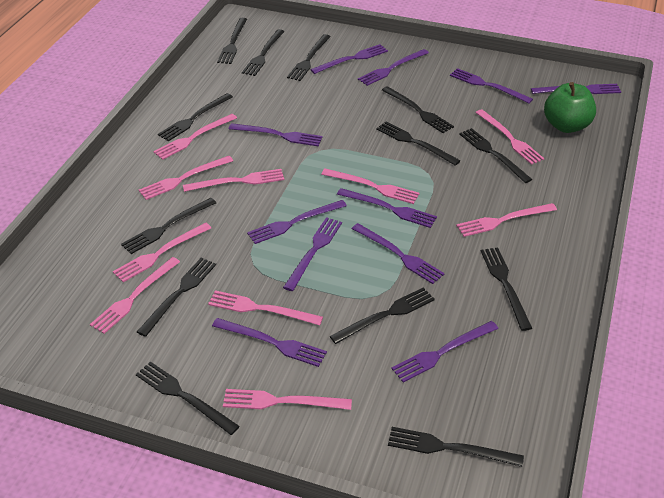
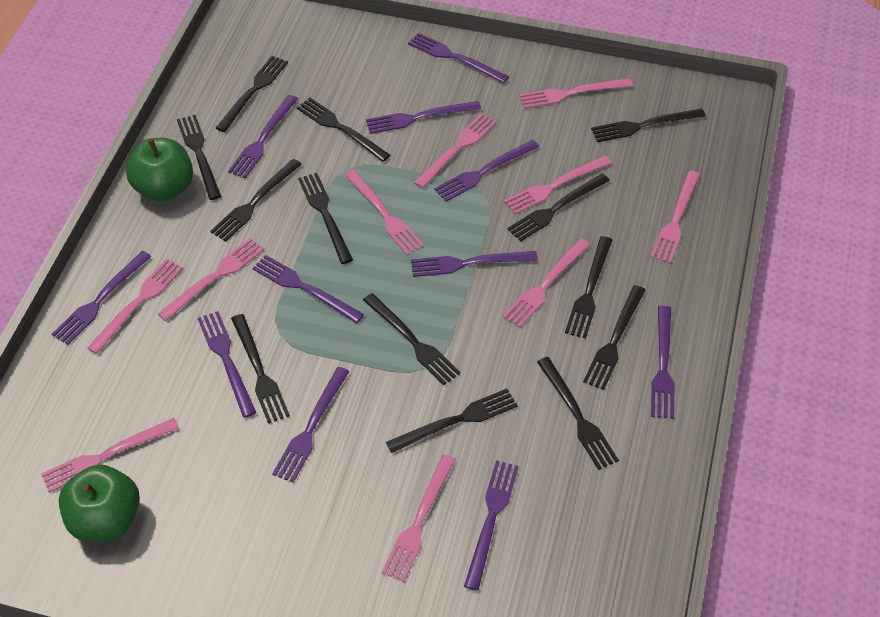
green apple: 1 -> 2

